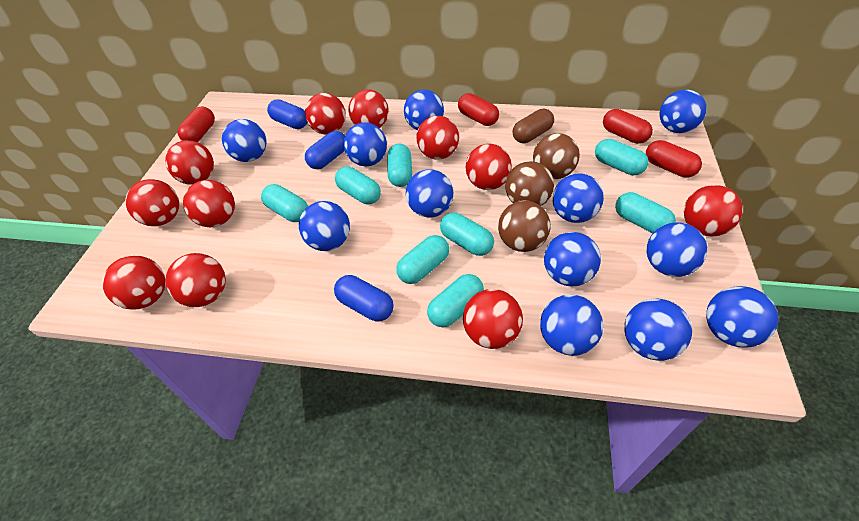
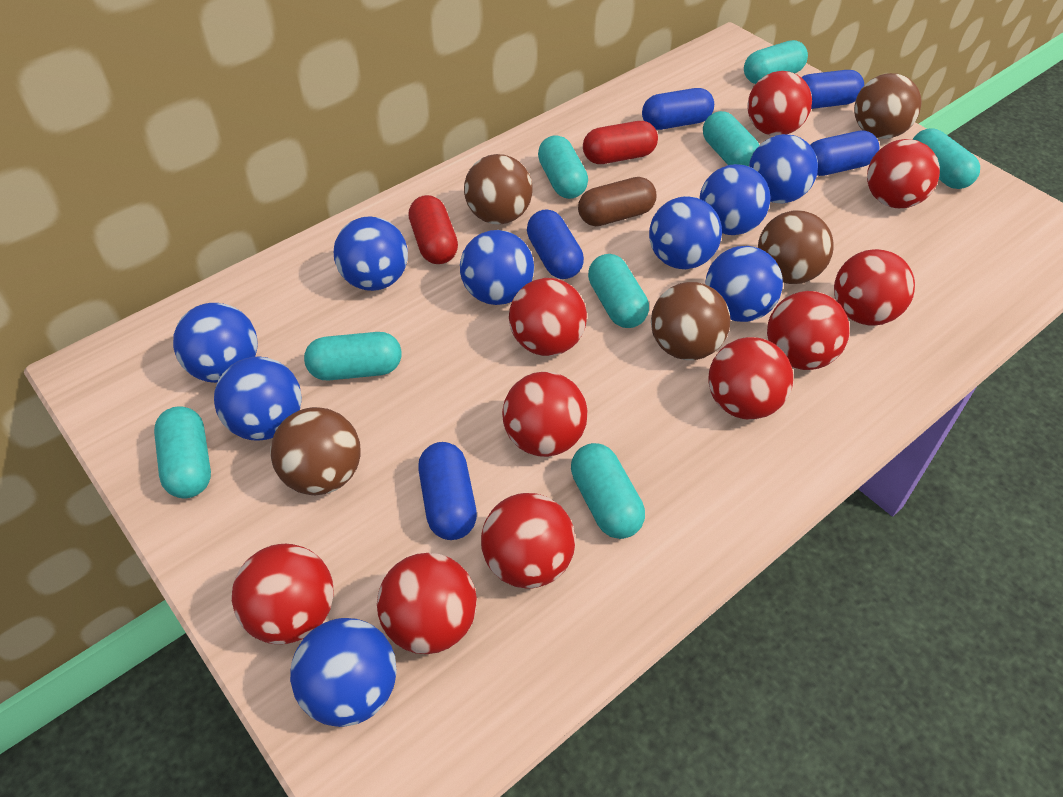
blue ball: 12 -> 9
blue capsule: 3 -> 5
brown ball: 3 -> 5
red ball: 11 -> 10
red capsule: 4 -> 2

